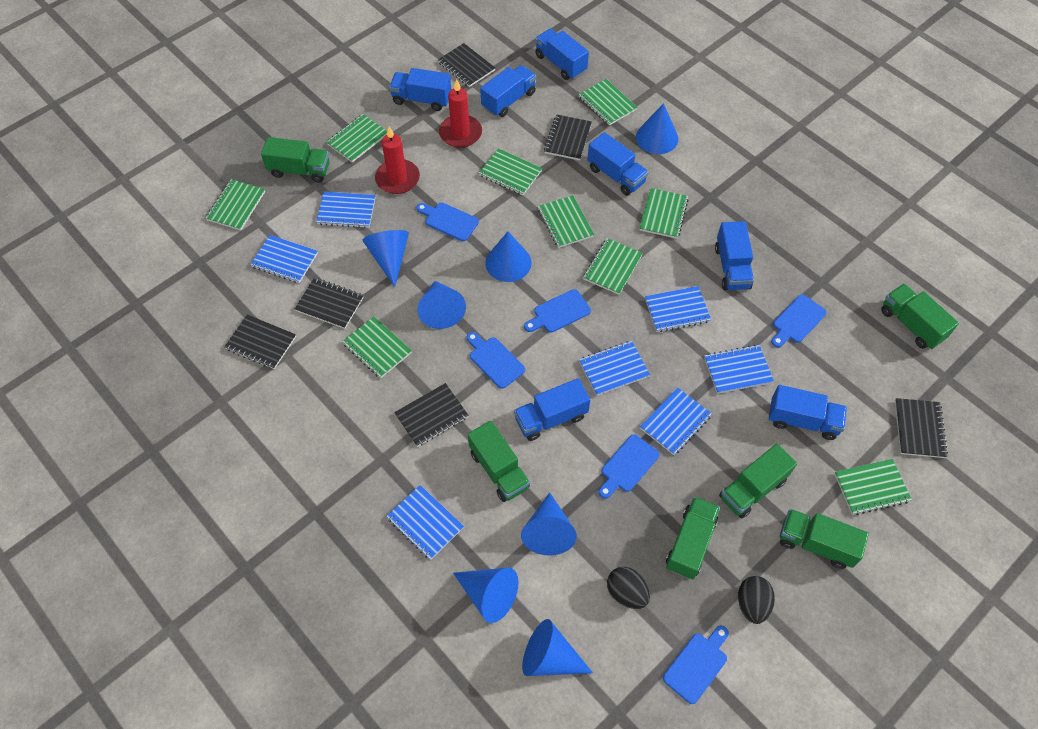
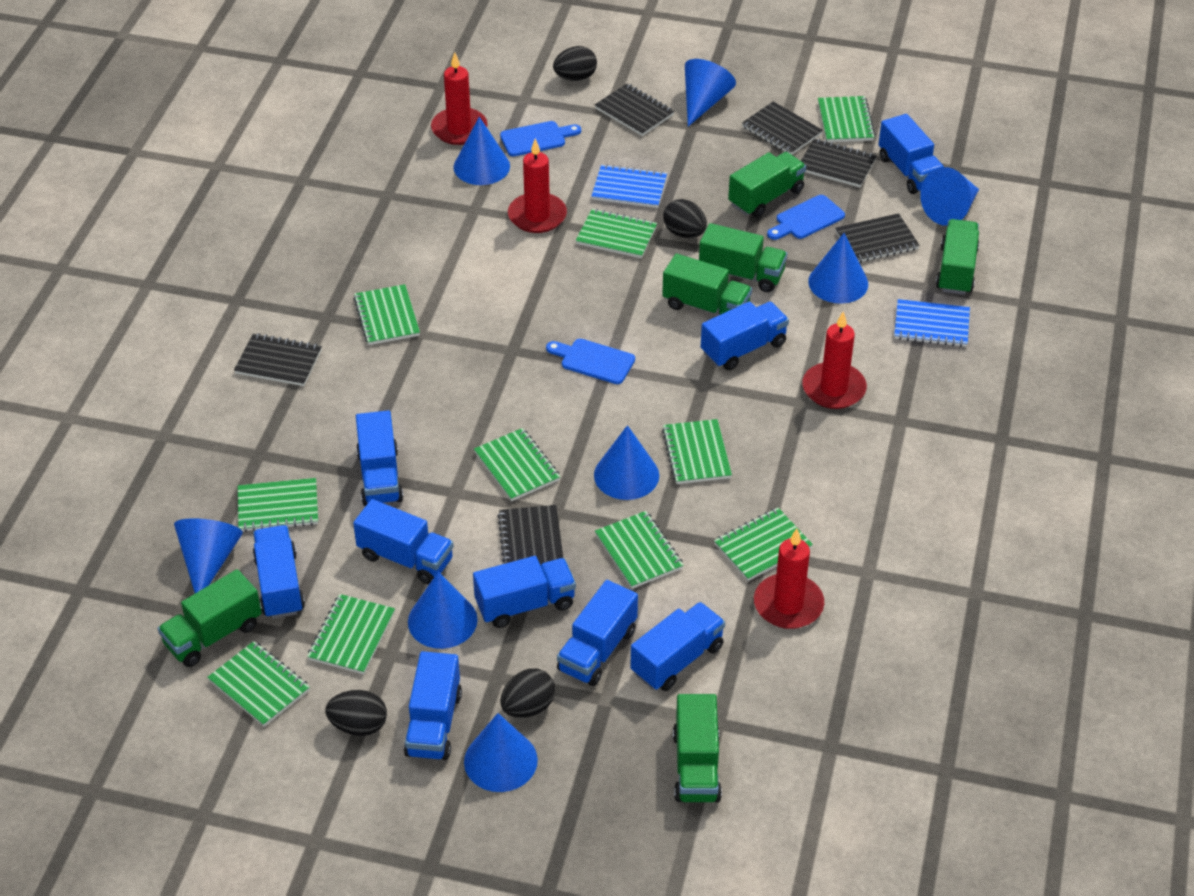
black egg: 2 -> 4
blue cone: 7 -> 8
blue cutting board: 6 -> 3
blue notebook: 7 -> 2
blue truck: 7 -> 9
green notebook: 9 -> 10
red candle: 2 -> 4

